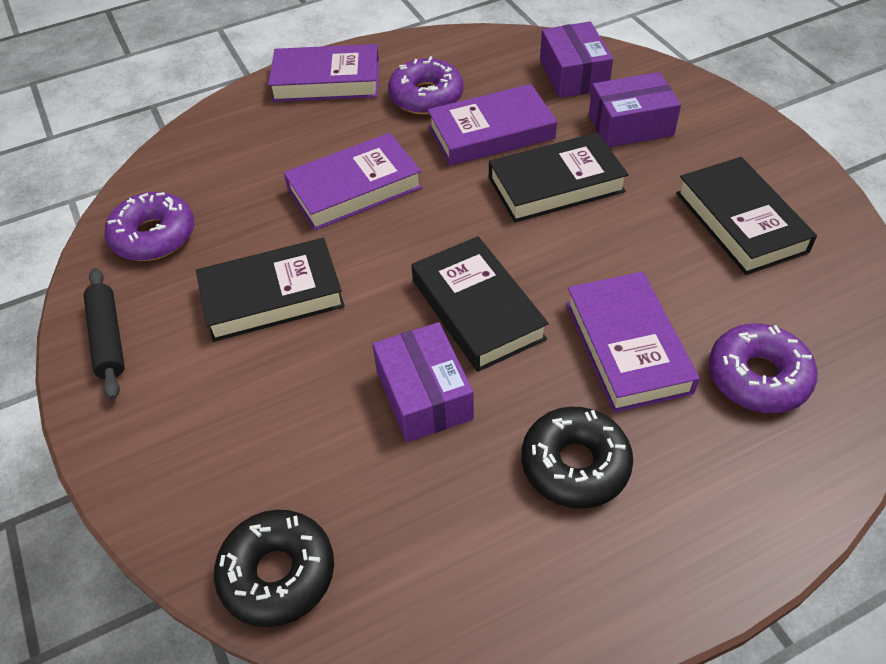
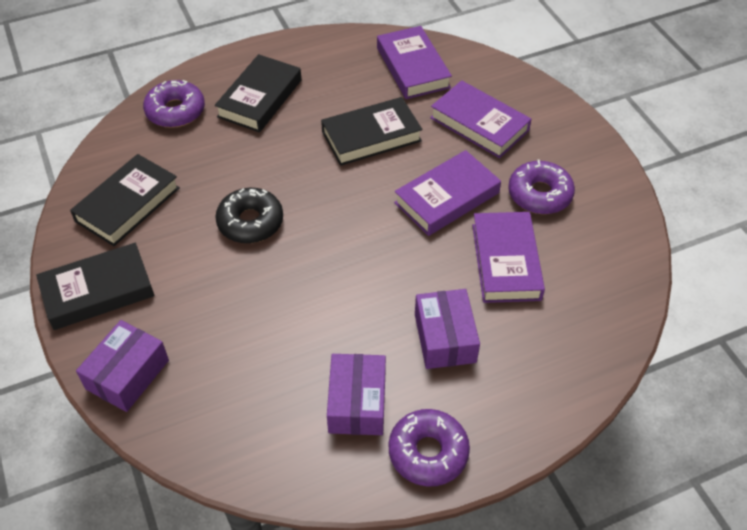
black donut: 2 -> 1
black rolling pin: 1 -> 0

